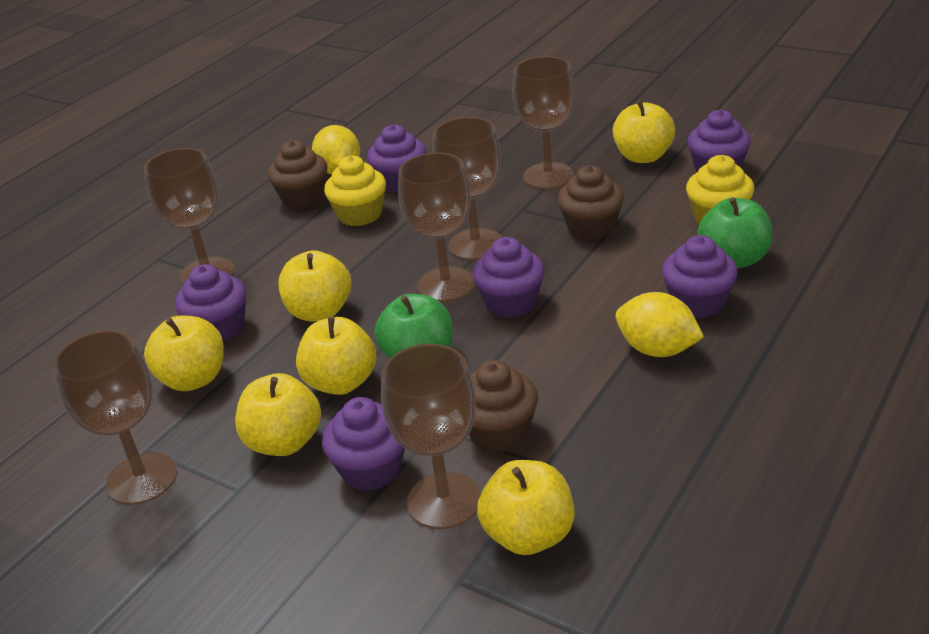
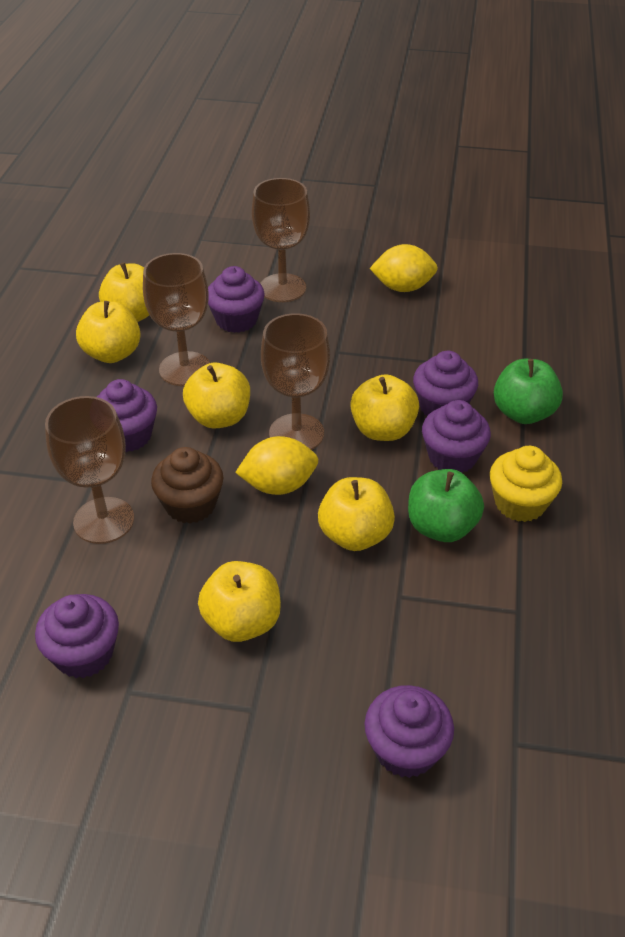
brown cupcake: 3 -> 1
brown goblet: 6 -> 4
yellow cupcake: 2 -> 1

